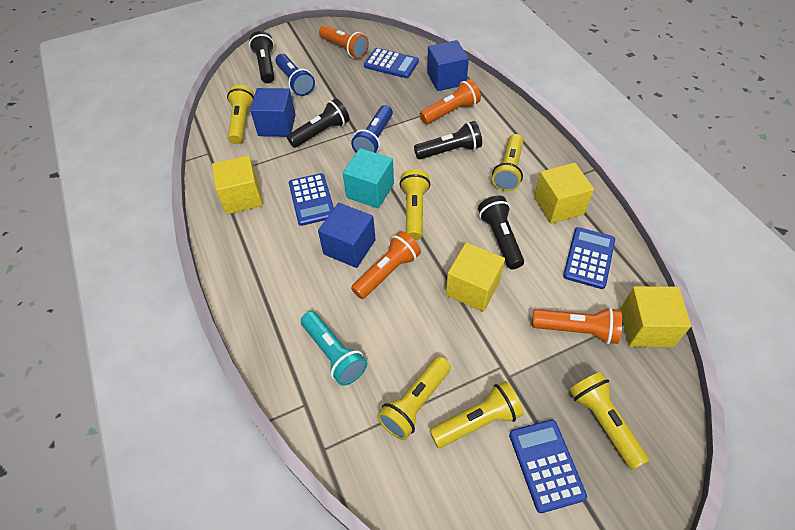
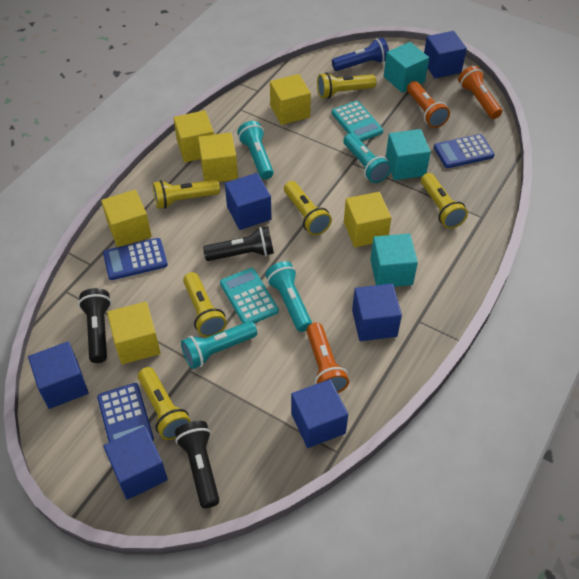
black flashlight: 4 -> 3
blue calculator: 4 -> 3
blue cube: 3 -> 6
blue flashlight: 2 -> 1
orange flashlight: 4 -> 3
turquoise calculator: 0 -> 2
turquoise cube: 1 -> 3
turquoise flashlight: 1 -> 4
yellow cube: 4 -> 6

